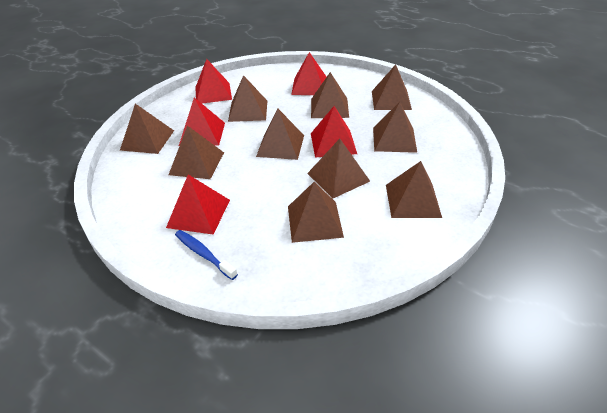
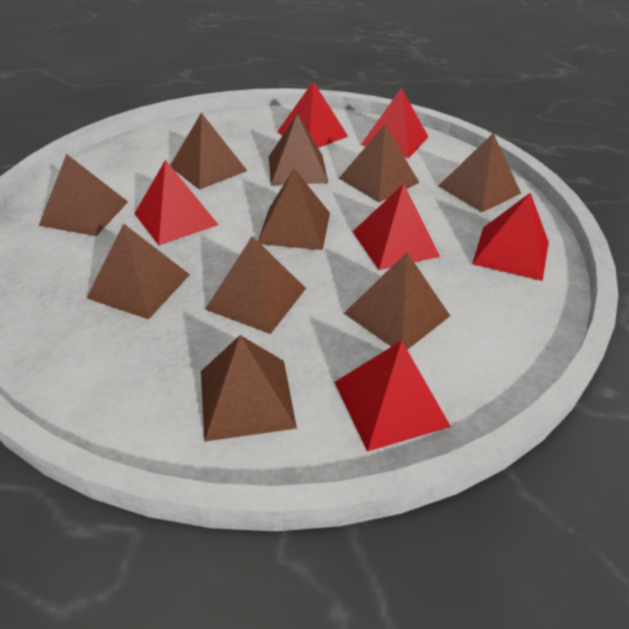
blue toothbrush: 1 -> 0
red pyramid: 5 -> 6

